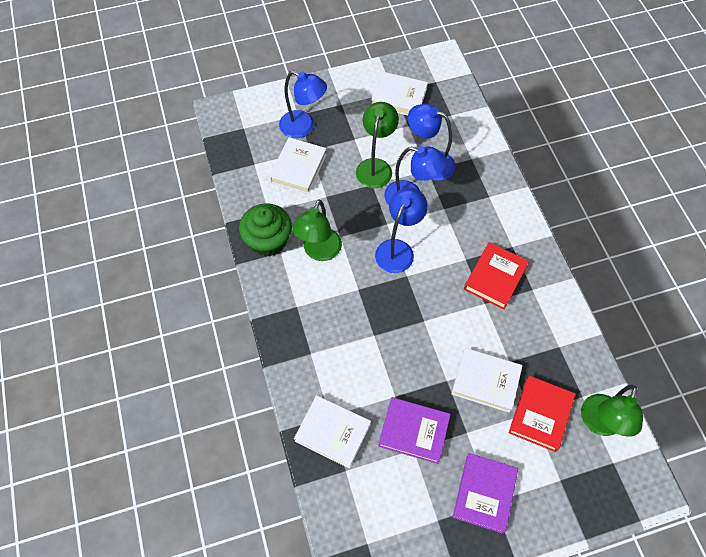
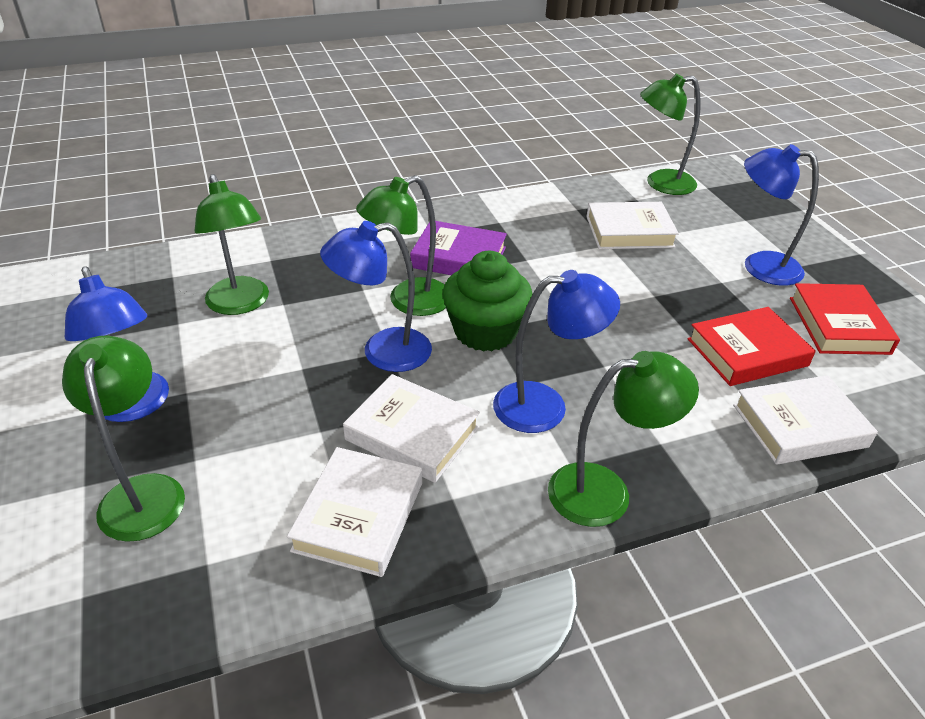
green lamp: 3 -> 5
purple book: 2 -> 1

